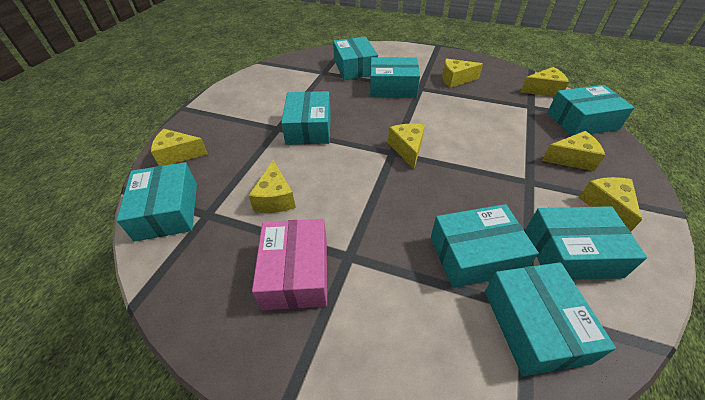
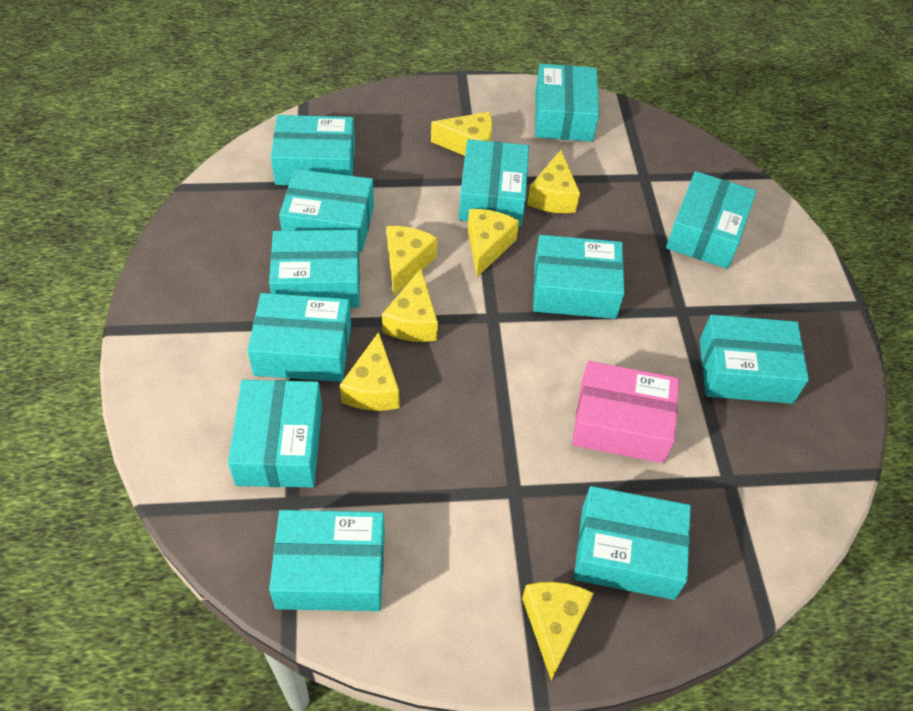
turquoise box: 8 -> 12

